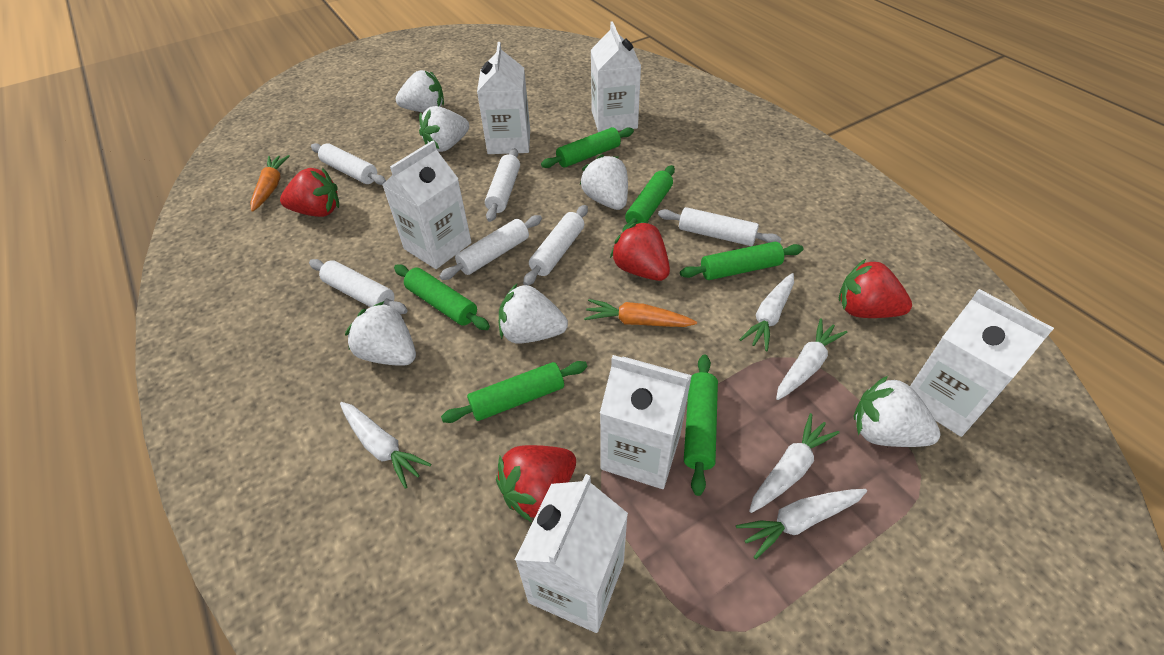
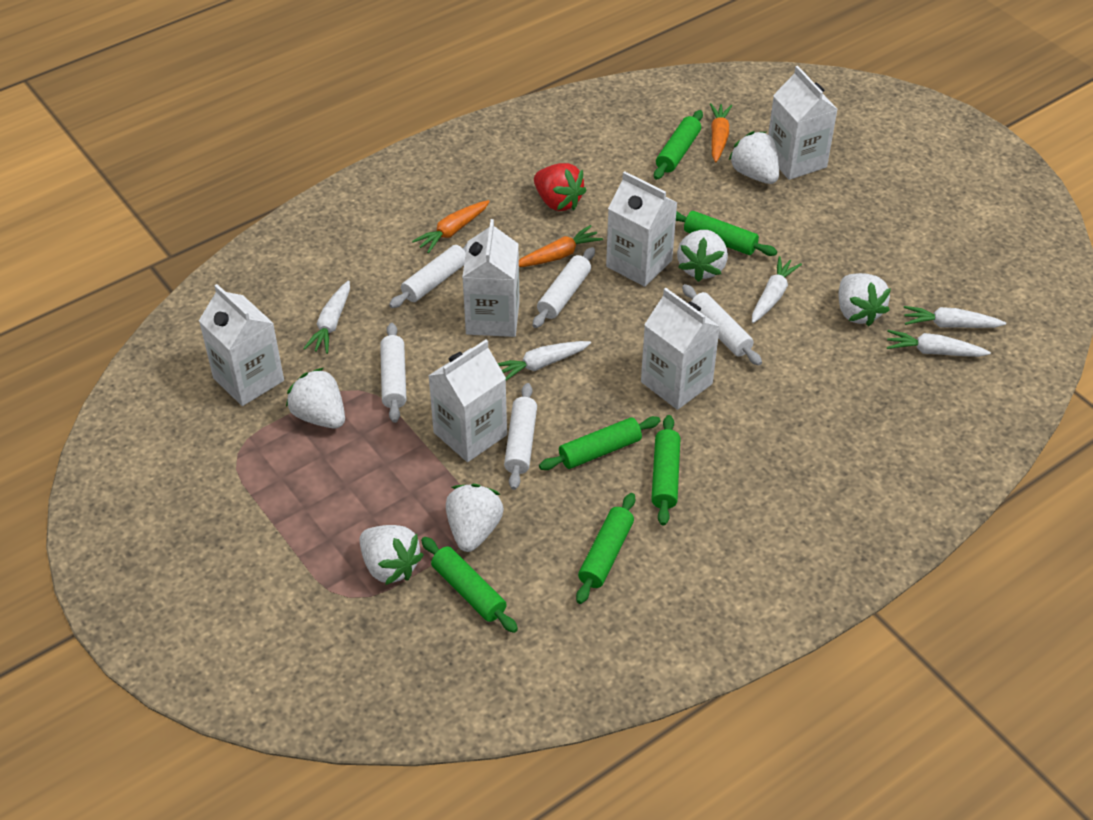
orange carrot: 2 -> 3
red strawberry: 4 -> 1
white rolling pin: 6 -> 5

